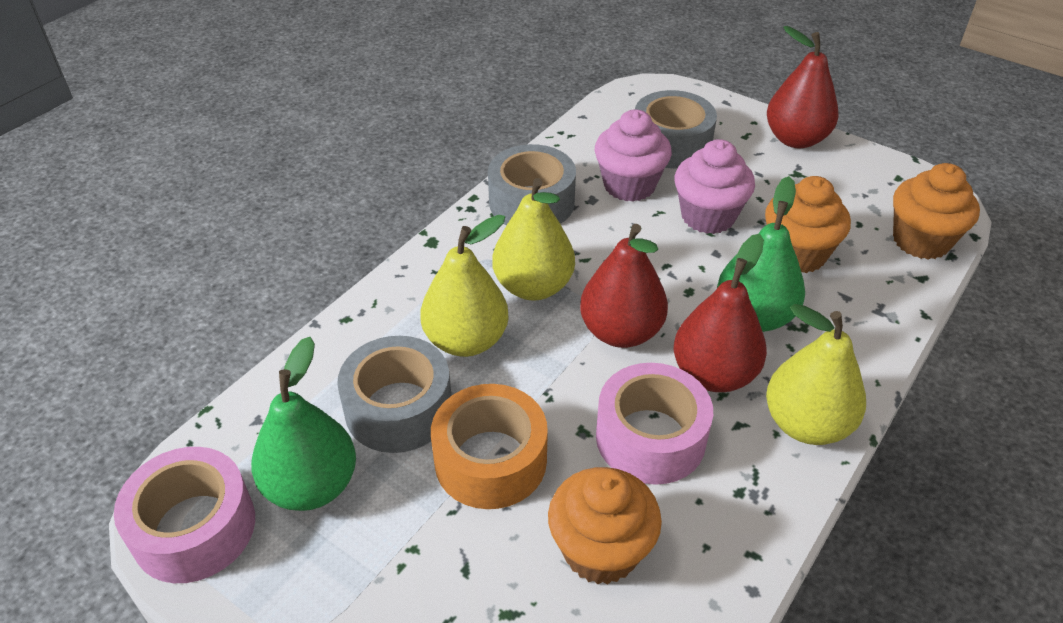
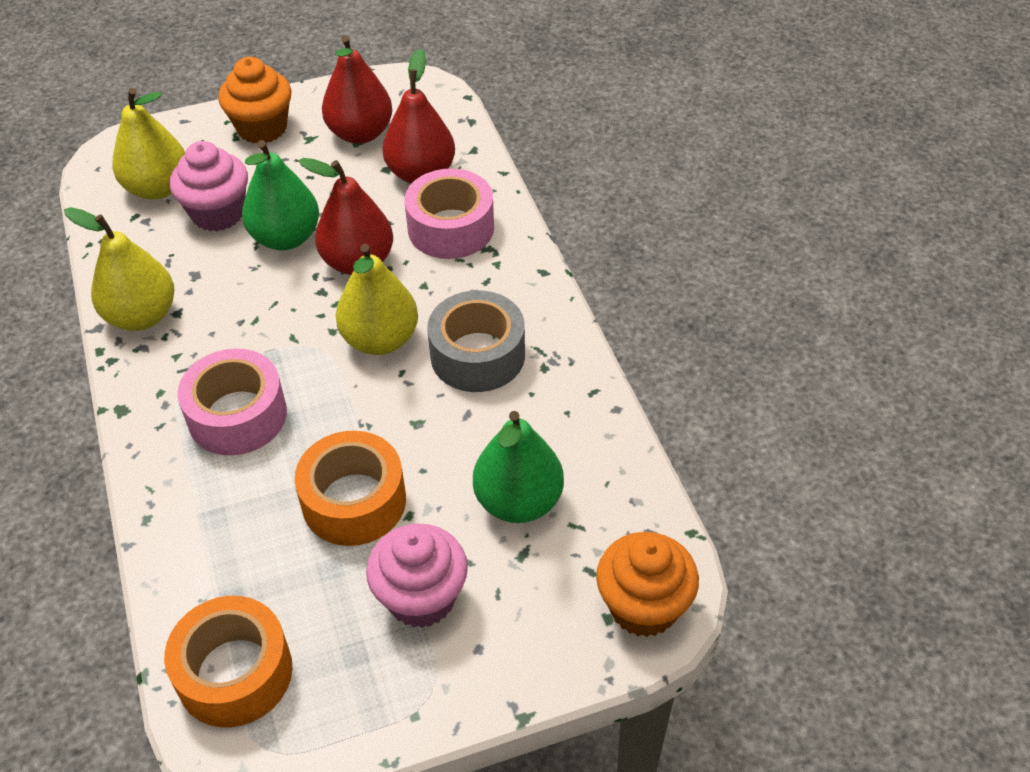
grey tape: 3 -> 1
orange cupcake: 3 -> 2
orange tape: 1 -> 2

